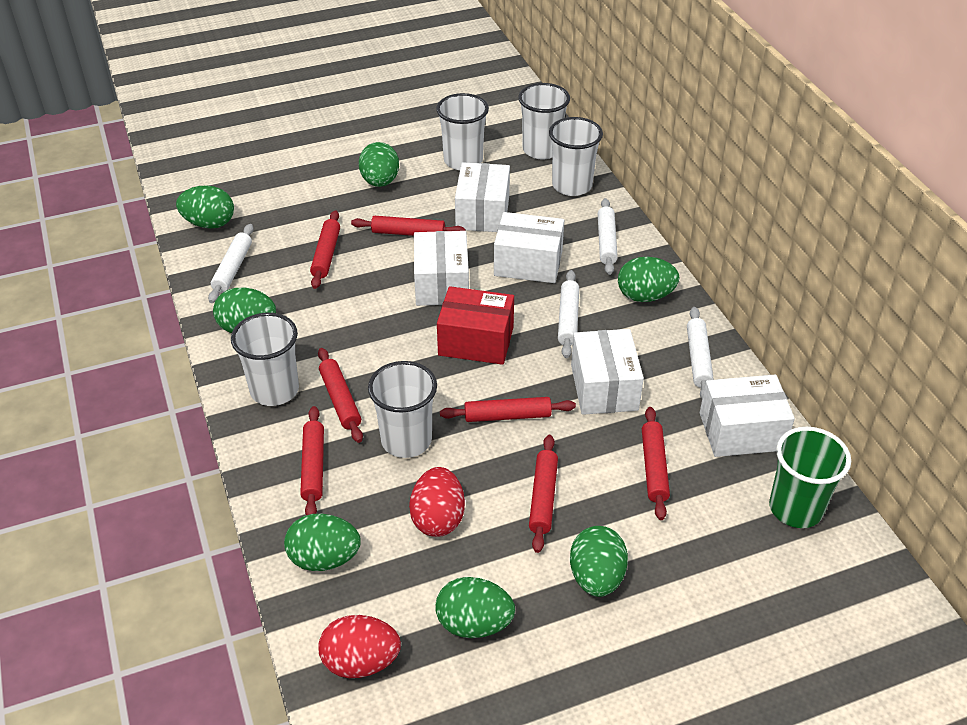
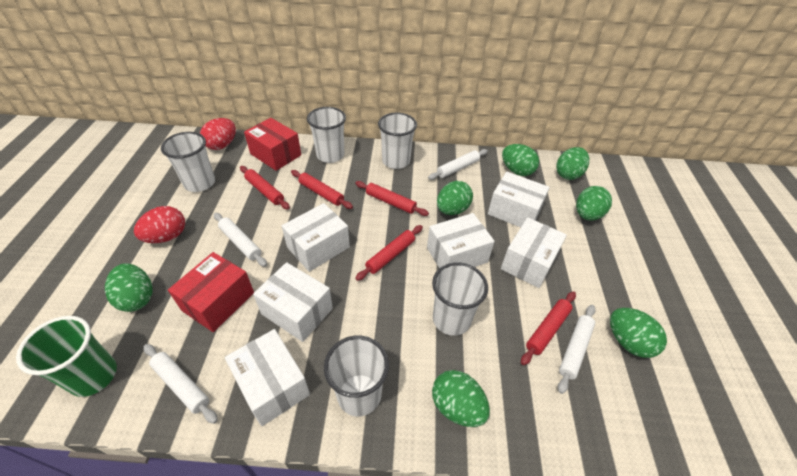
red box: 1 -> 2
red rolling pin: 7 -> 5
white box: 5 -> 6

